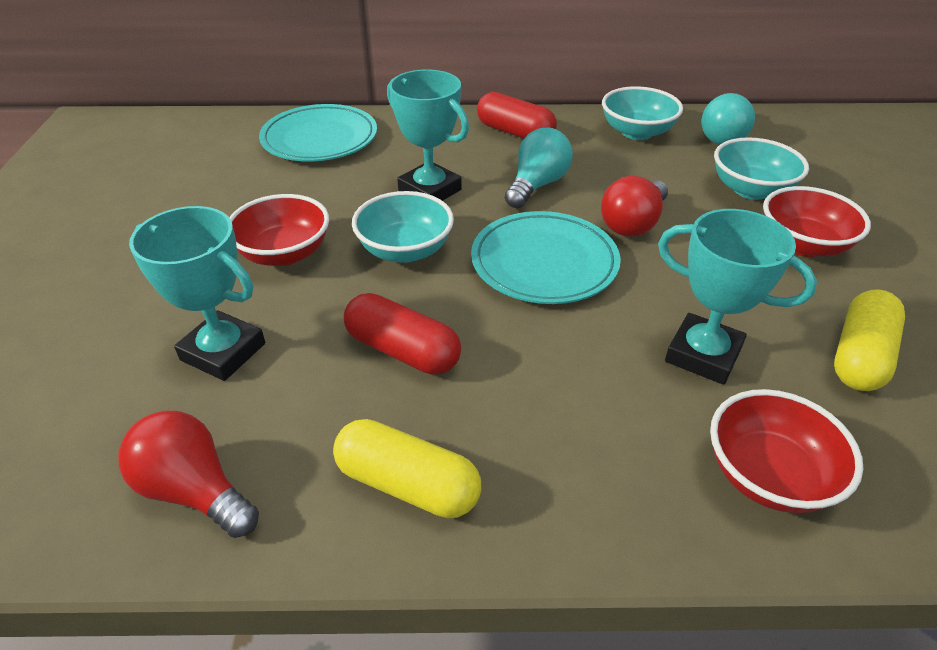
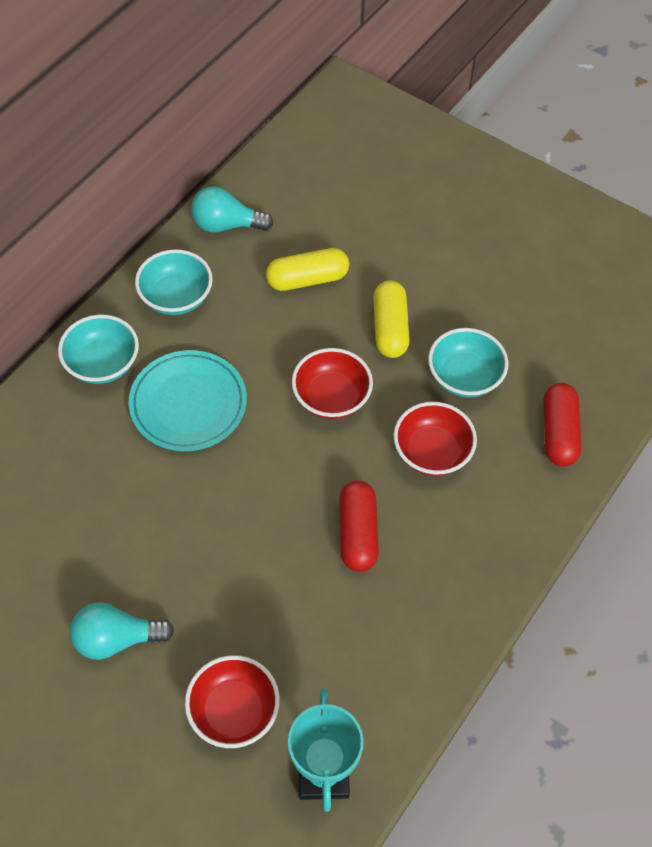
red light bulb: 2 -> 0
turquoise plate: 2 -> 1
turquoise trophy: 3 -> 1

